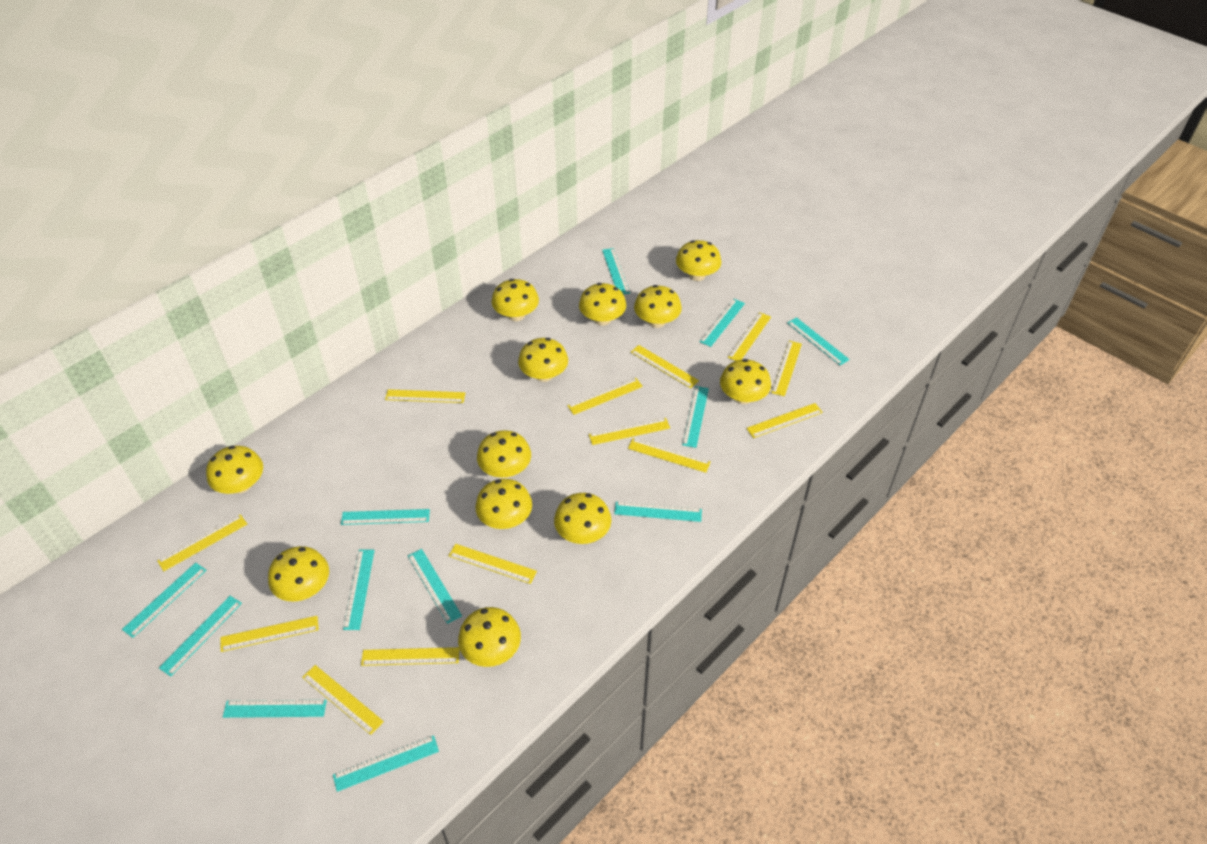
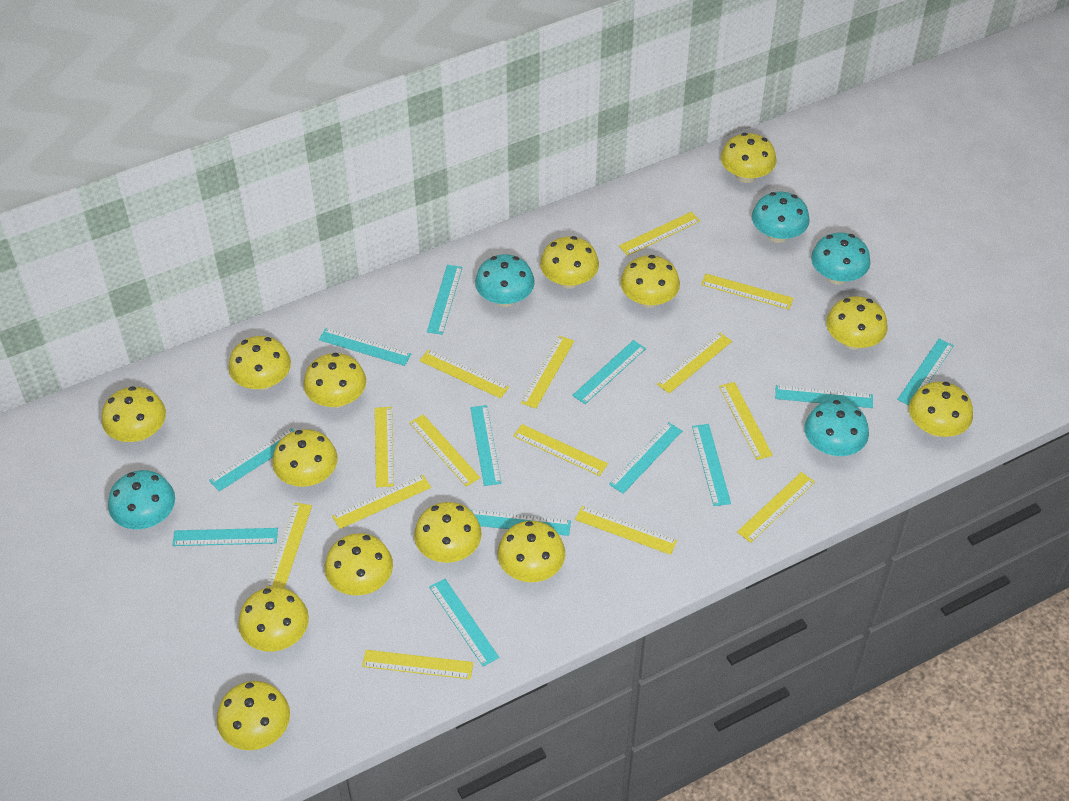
turquoise mushroom: 0 -> 5
yellow mushroom: 12 -> 14
yellow ruler: 13 -> 14

